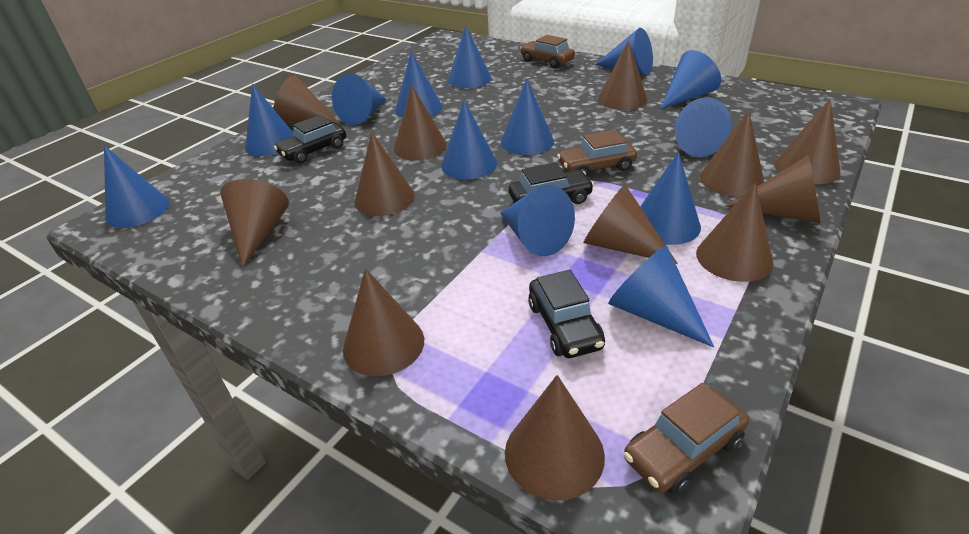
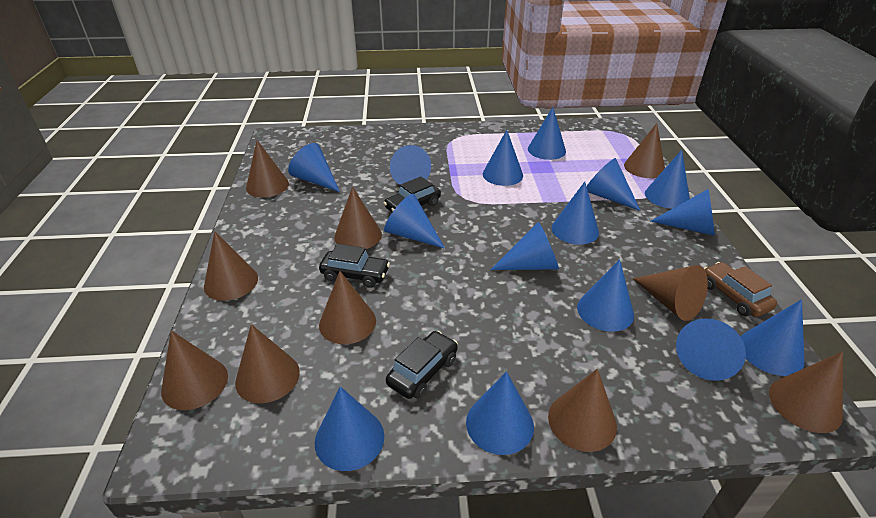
blue cone: 13 -> 15
brown car: 3 -> 1
brown cone: 12 -> 10

